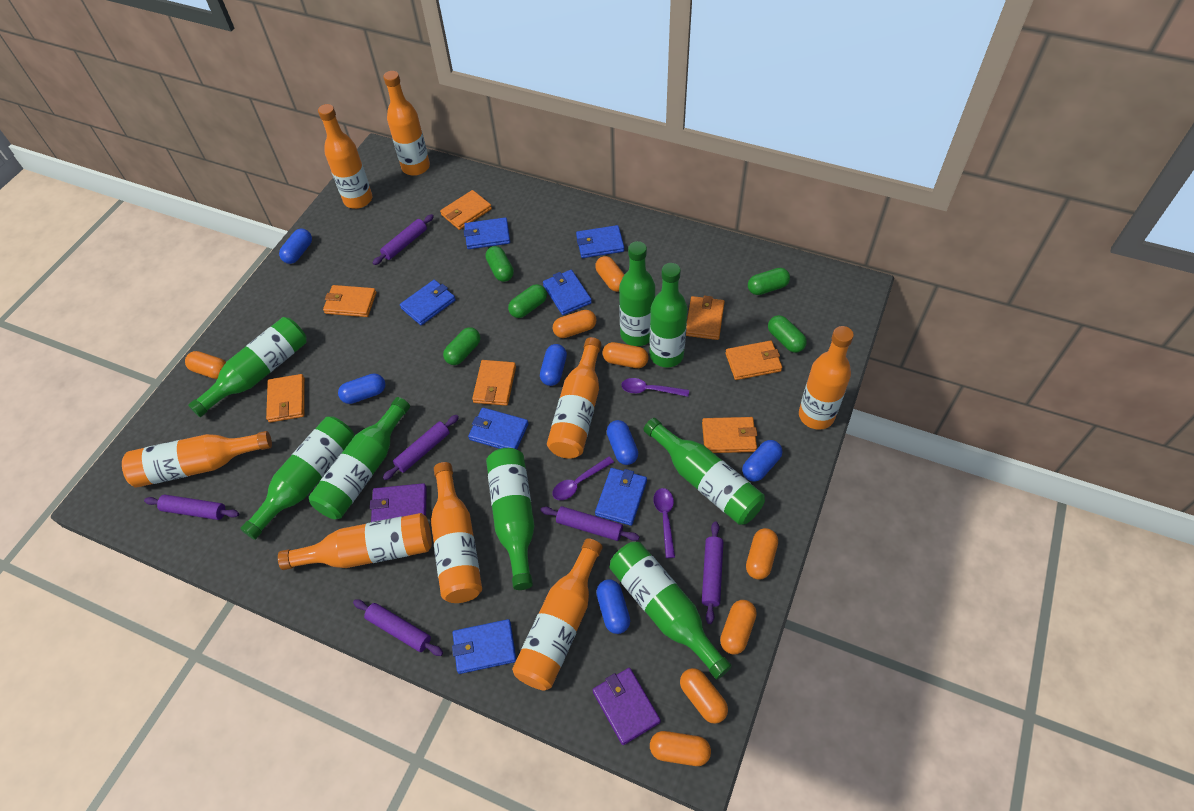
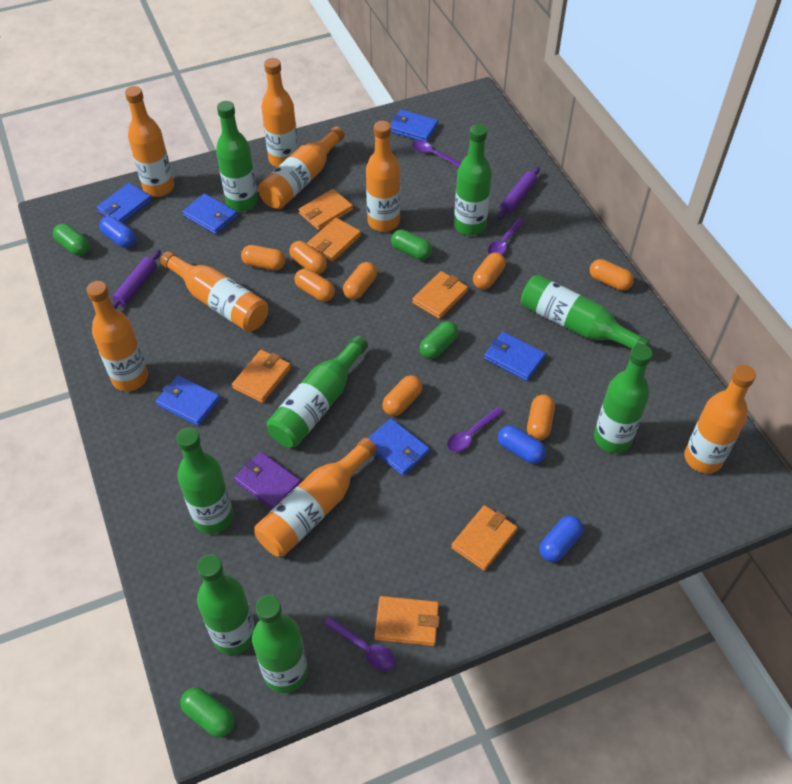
blue capsule: 6 -> 3
blue wallet: 7 -> 6
green capsule: 5 -> 4
orange wallet: 7 -> 6
purple rolling pin: 6 -> 2
purple spoon: 3 -> 4
purple wallet: 2 -> 1

